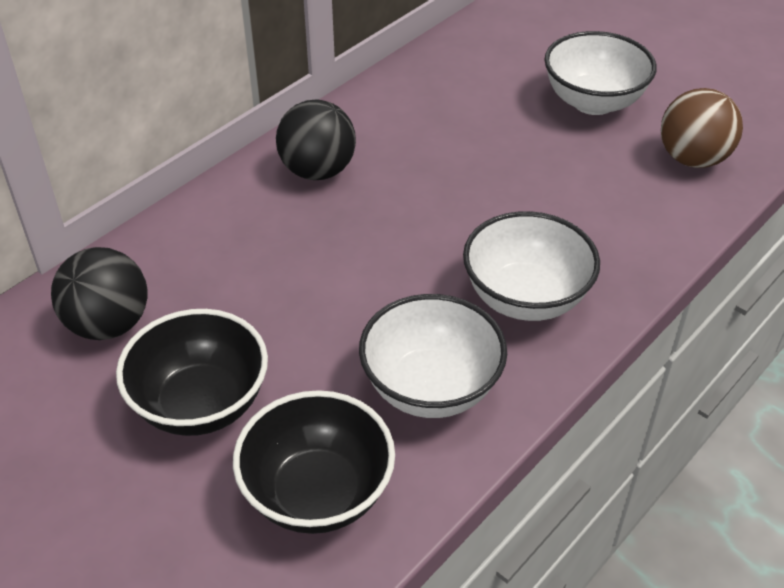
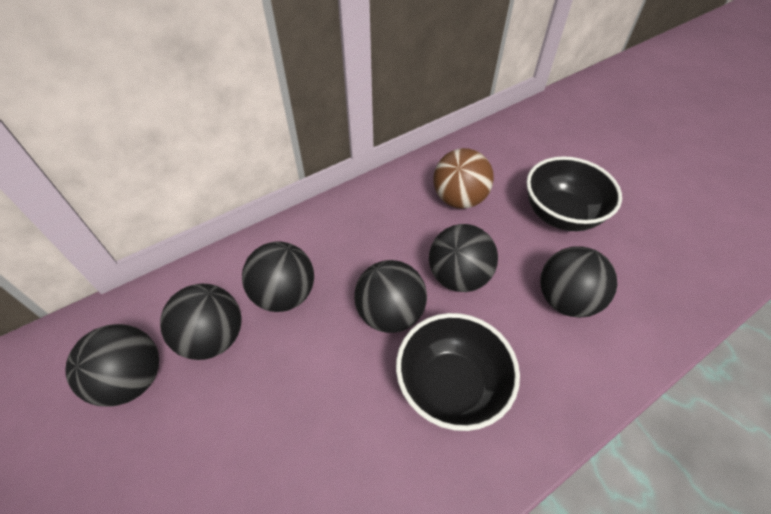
black ball: 2 -> 6
white bowl: 3 -> 0

